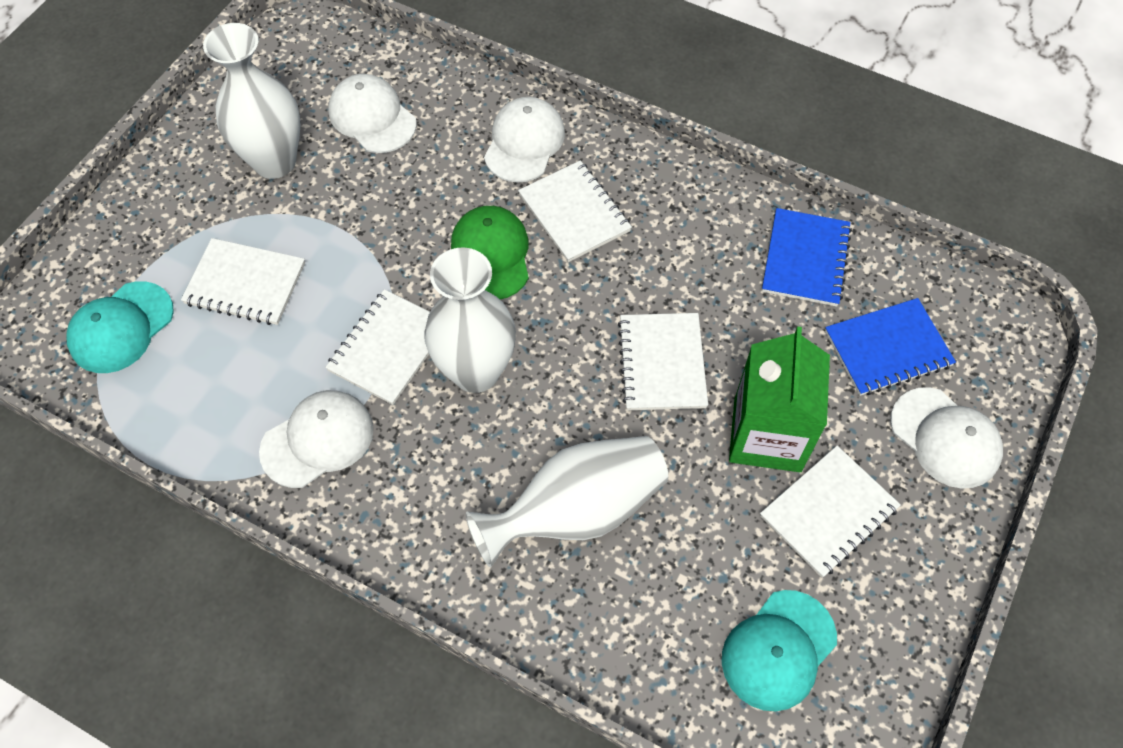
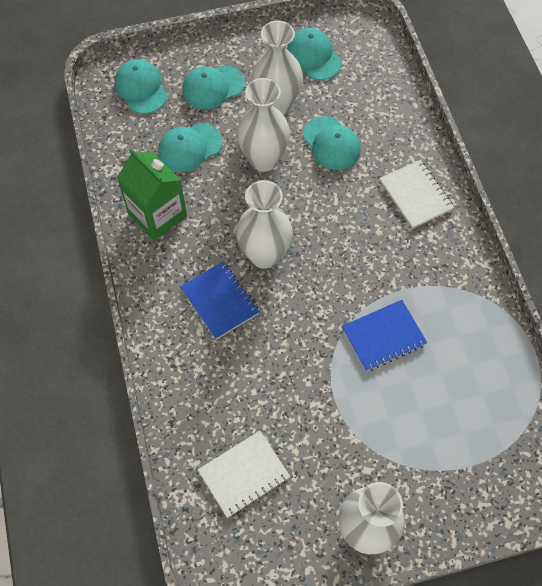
green cap: 1 -> 0
turquoise cap: 2 -> 5
white cap: 4 -> 0
white notebook: 5 -> 2
white vase: 3 -> 4

